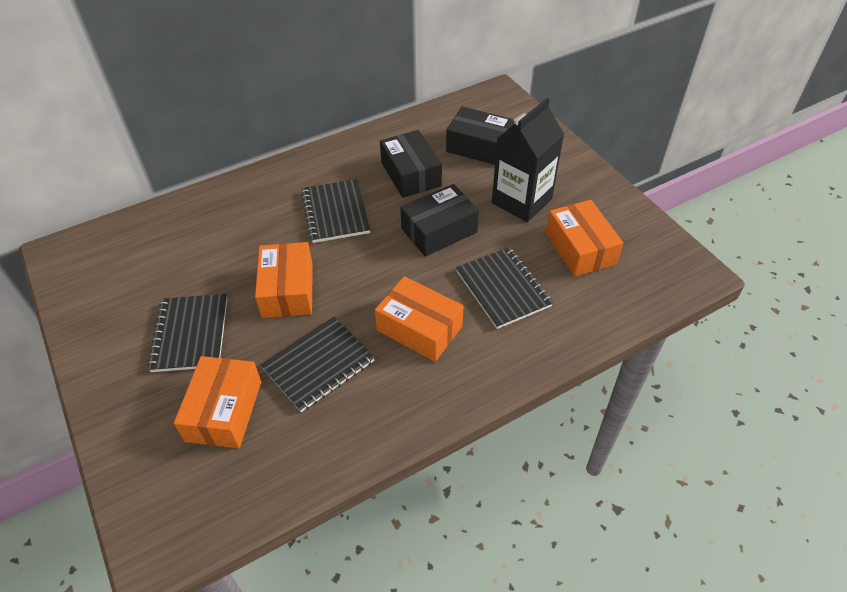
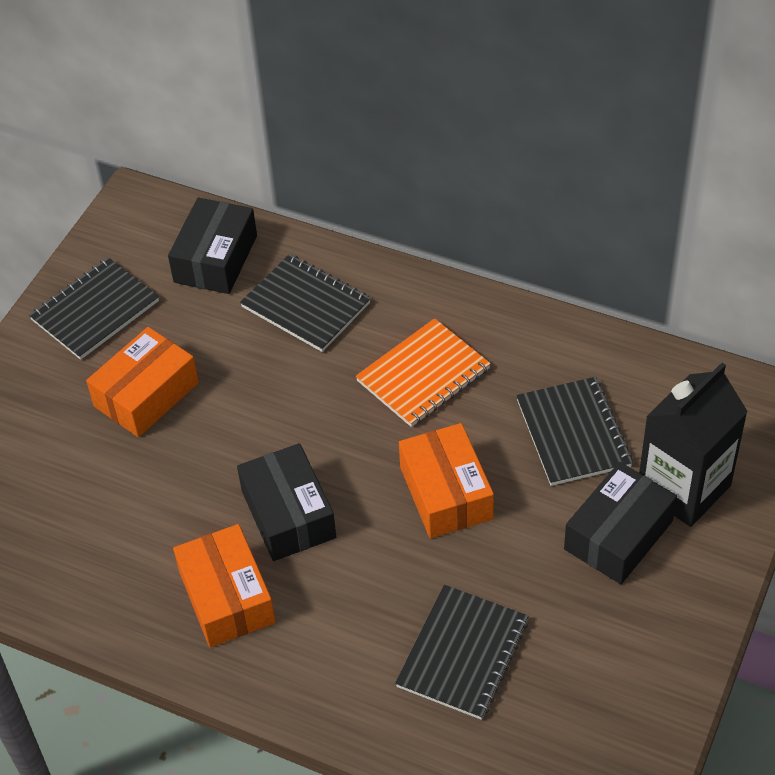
orange box: 4 -> 3
orange notebook: 0 -> 1

